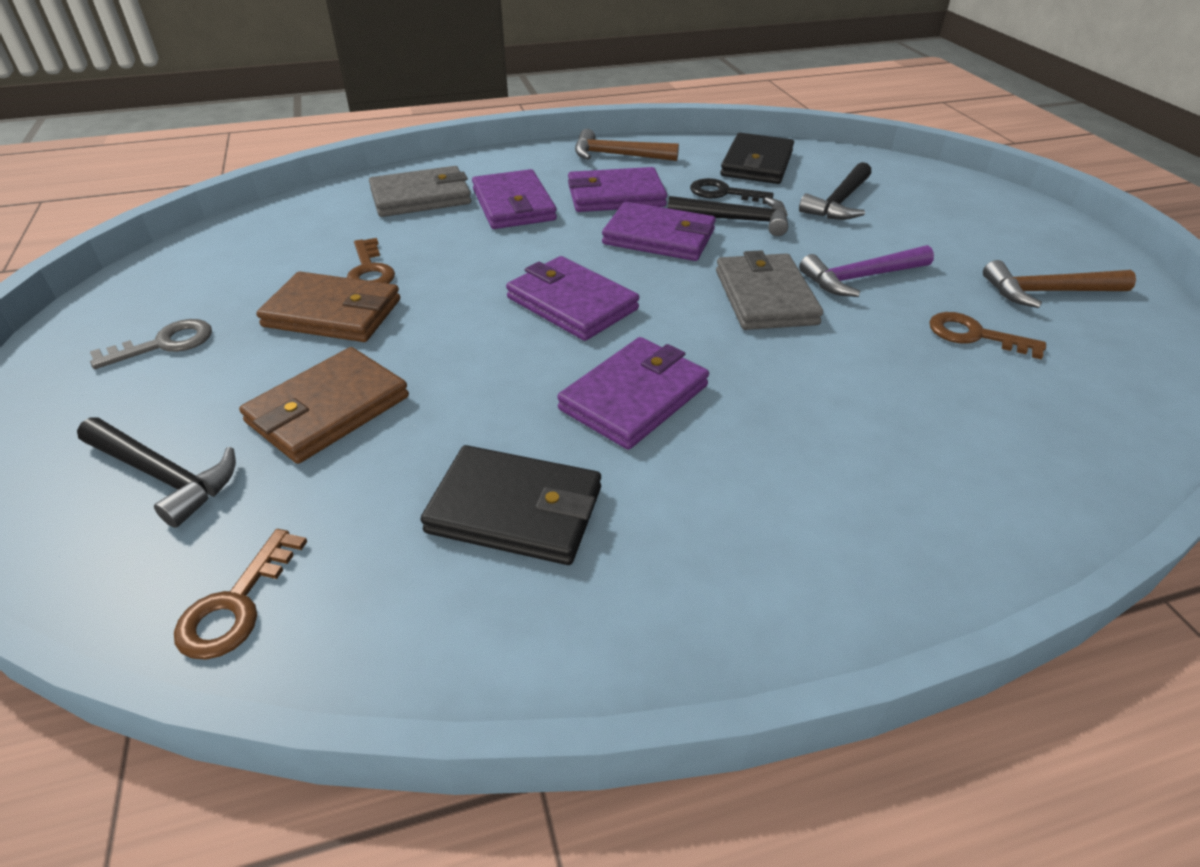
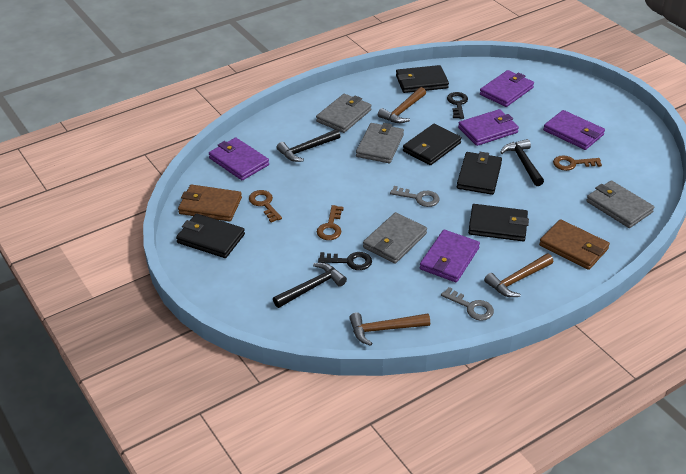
black key: 1 -> 2
black wallet: 2 -> 5
brown hammer: 2 -> 3
grey key: 1 -> 2
grey wallet: 2 -> 4
purple hammer: 1 -> 0

